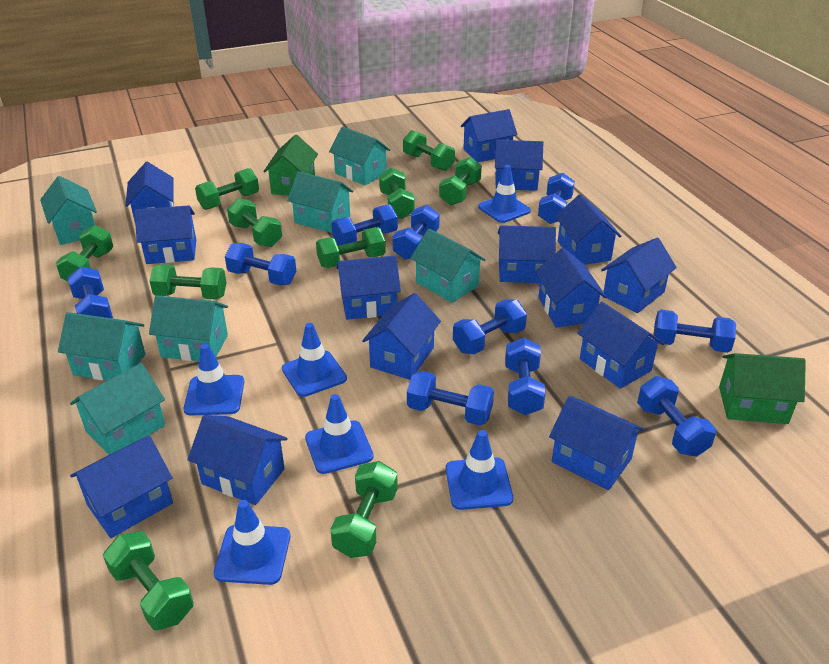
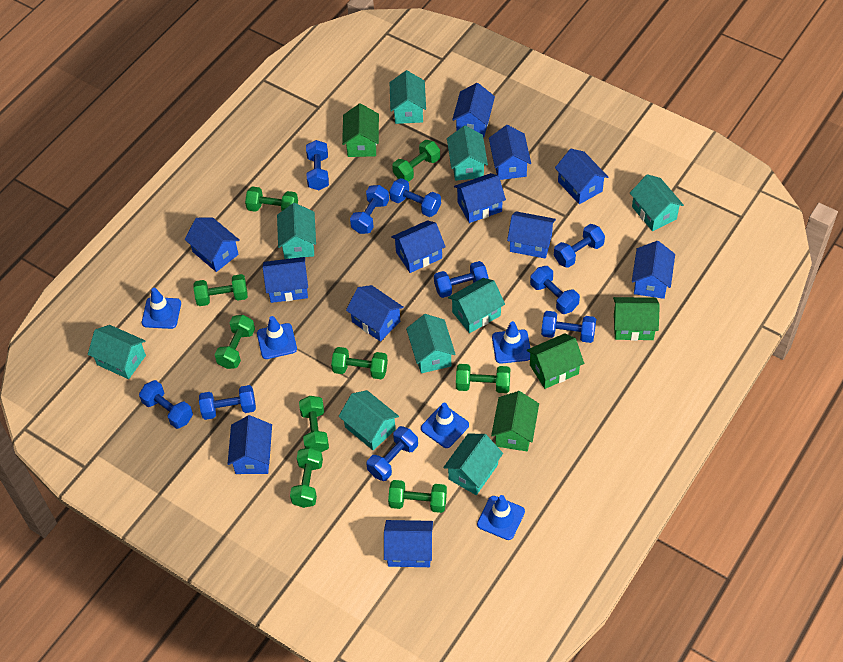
blue house: 14 -> 12
blue traffic cone: 6 -> 5
green dumbbell: 10 -> 9
green house: 2 -> 4
turquoise house: 7 -> 9

